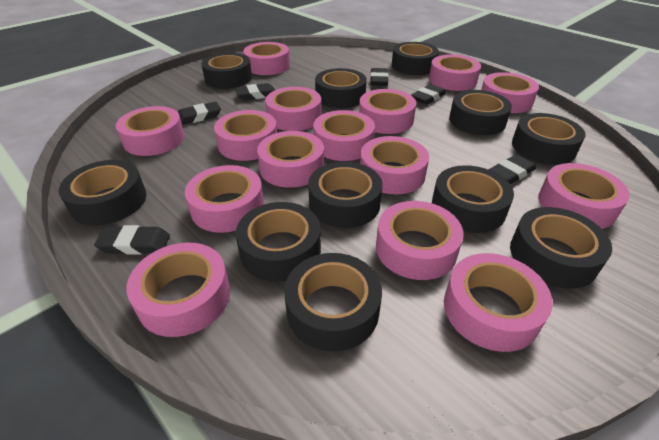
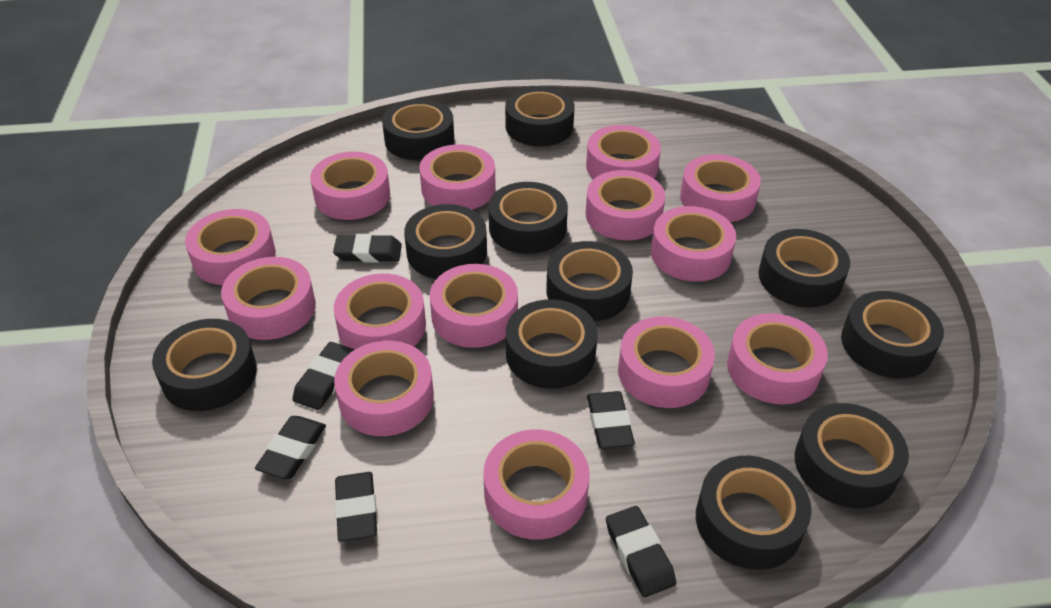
pink tape: 15 -> 14

